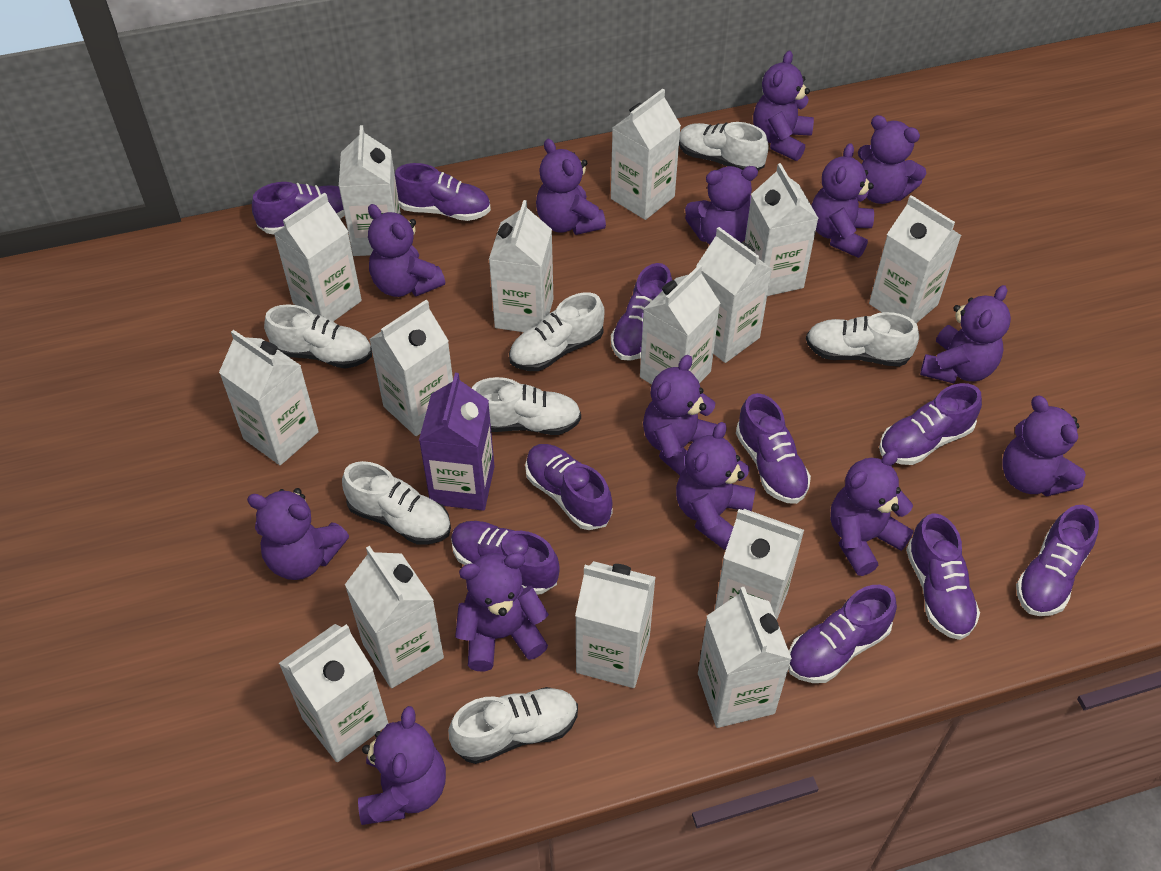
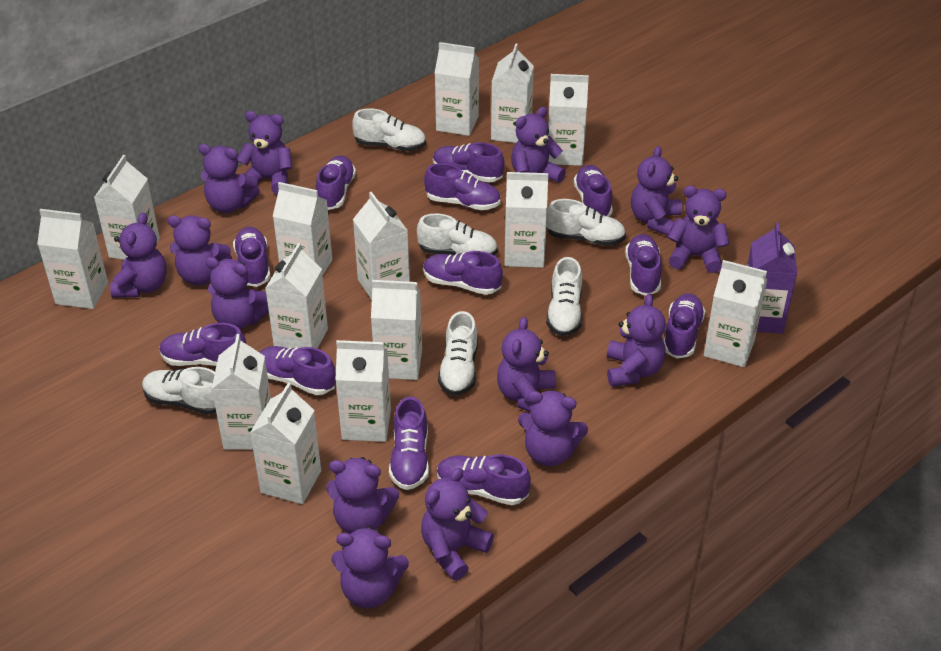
purple shoe: 10 -> 12
white carton: 15 -> 14
white shoe: 7 -> 6

